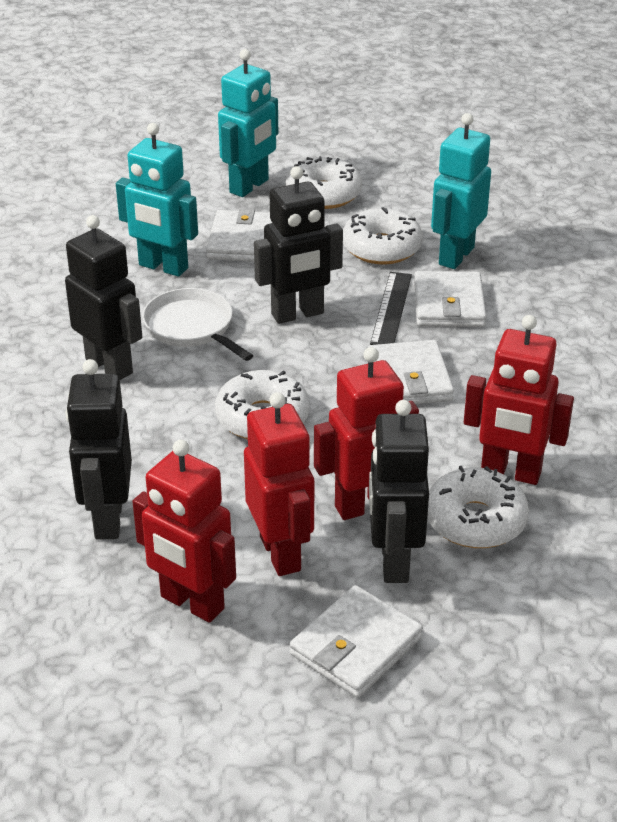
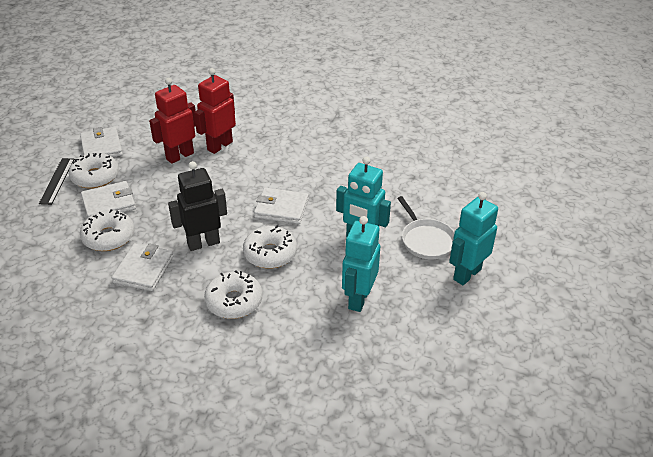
black robot: 4 -> 1
red robot: 4 -> 2

